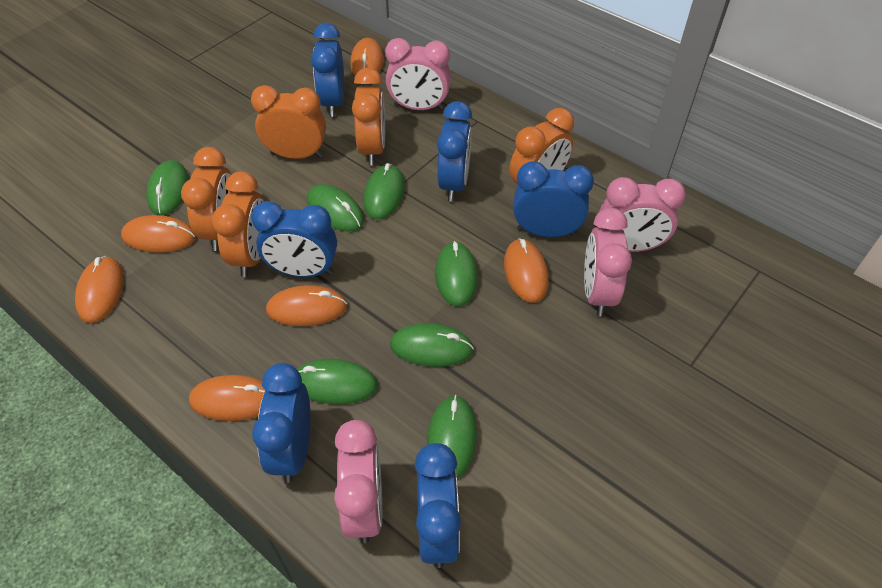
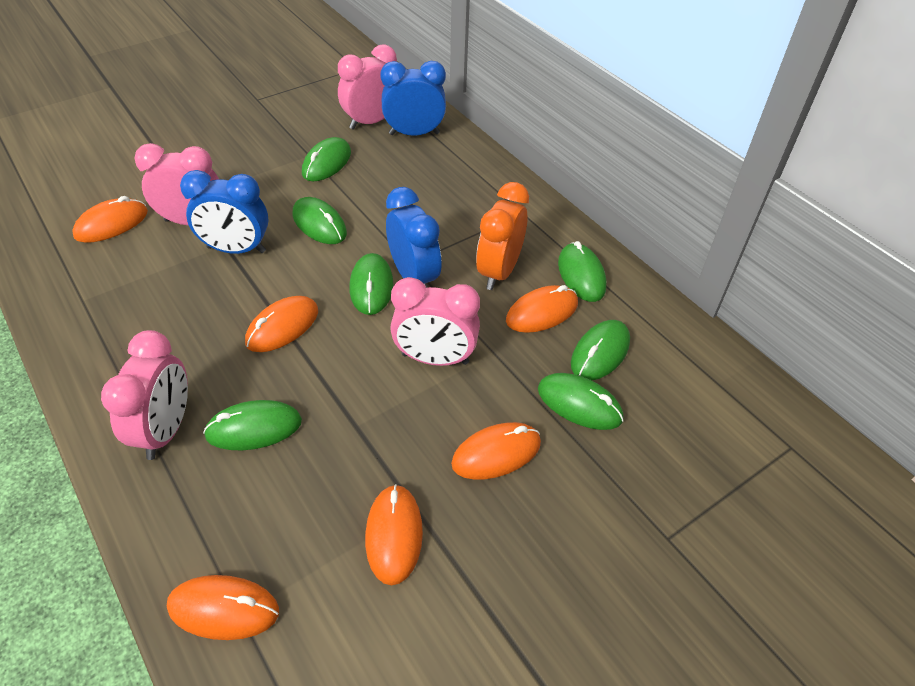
blue clock: 6 -> 3
orange clock: 5 -> 1

